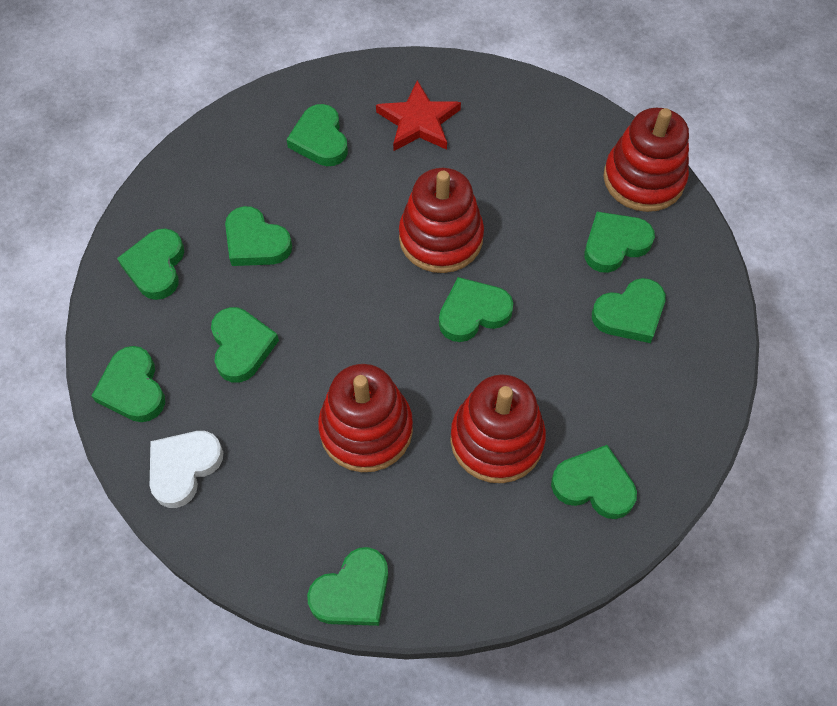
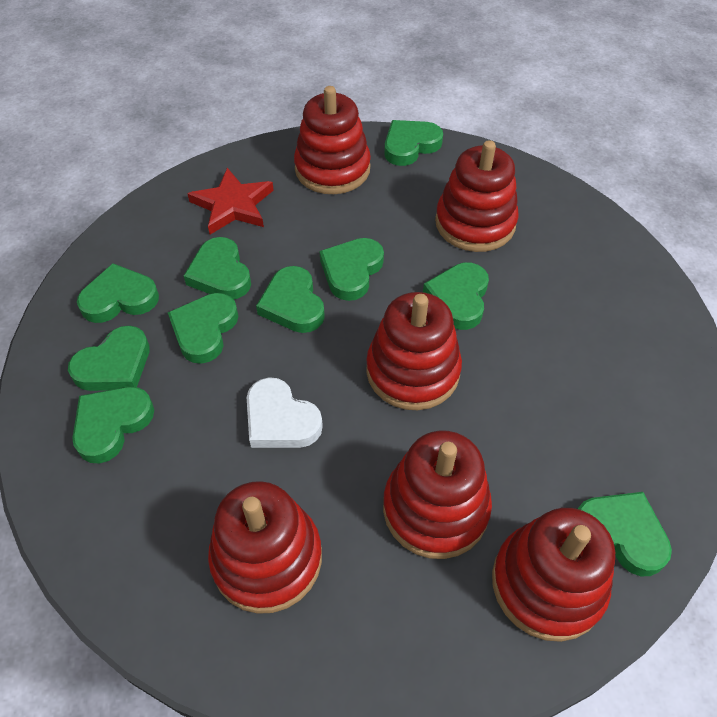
red stacking toy: 4 -> 6

